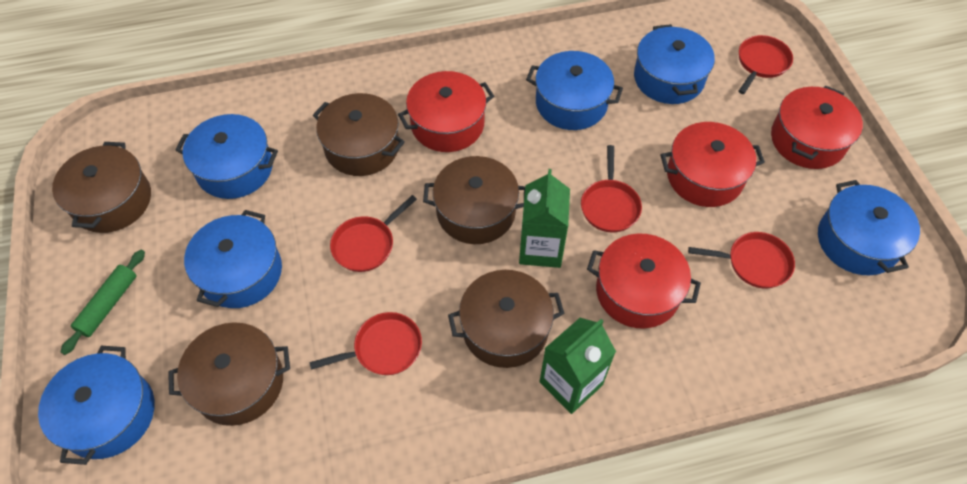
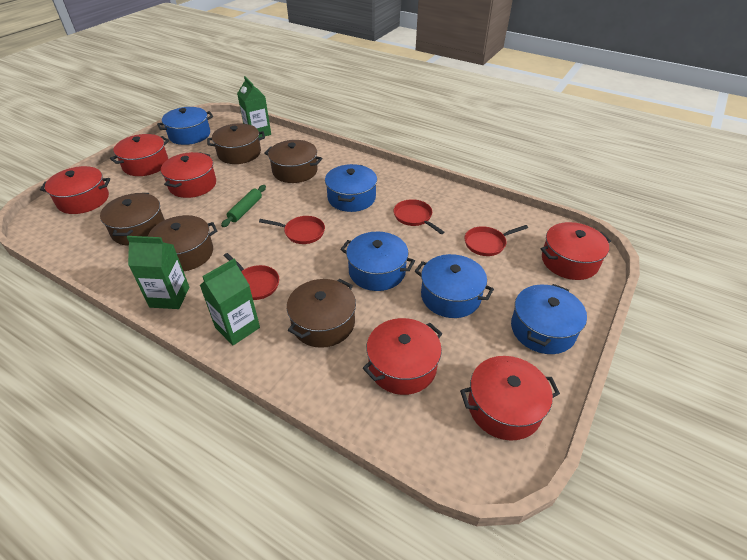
blue pot: 6 -> 5
green carton: 2 -> 3
red pan: 5 -> 4
red pot: 4 -> 6

